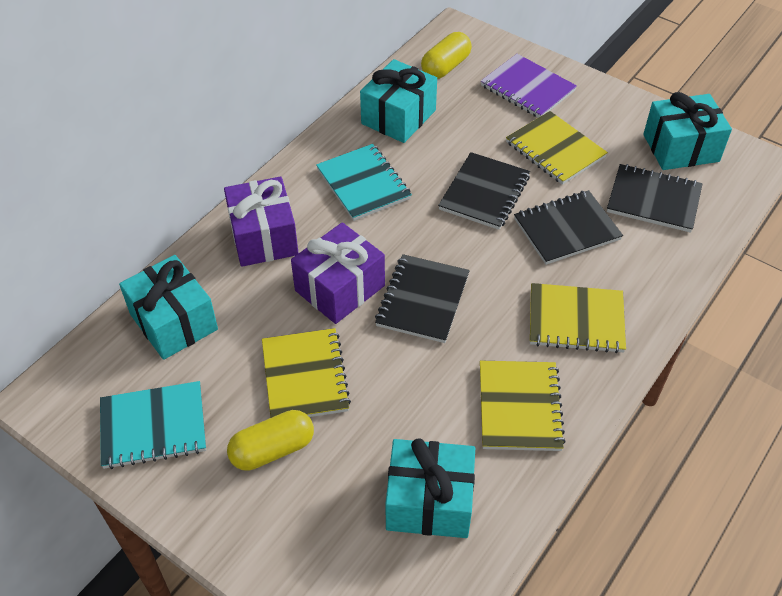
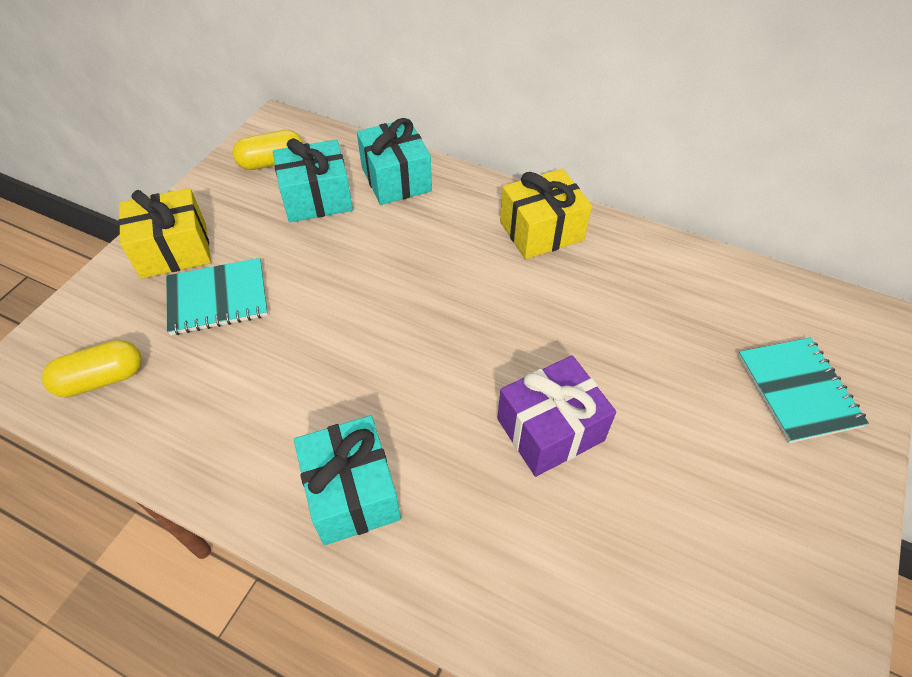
black notebook: 4 -> 0
purple gift: 2 -> 1
purple notebook: 1 -> 0
turquoise gift: 4 -> 3
yellow gift: 0 -> 2
yellow notebook: 4 -> 0

